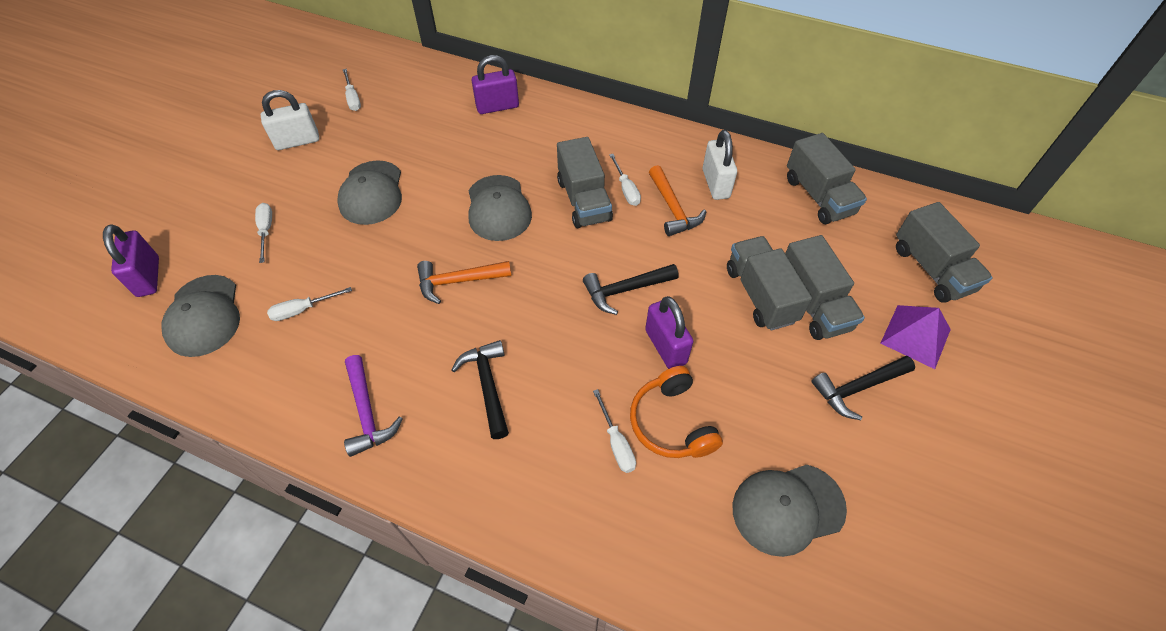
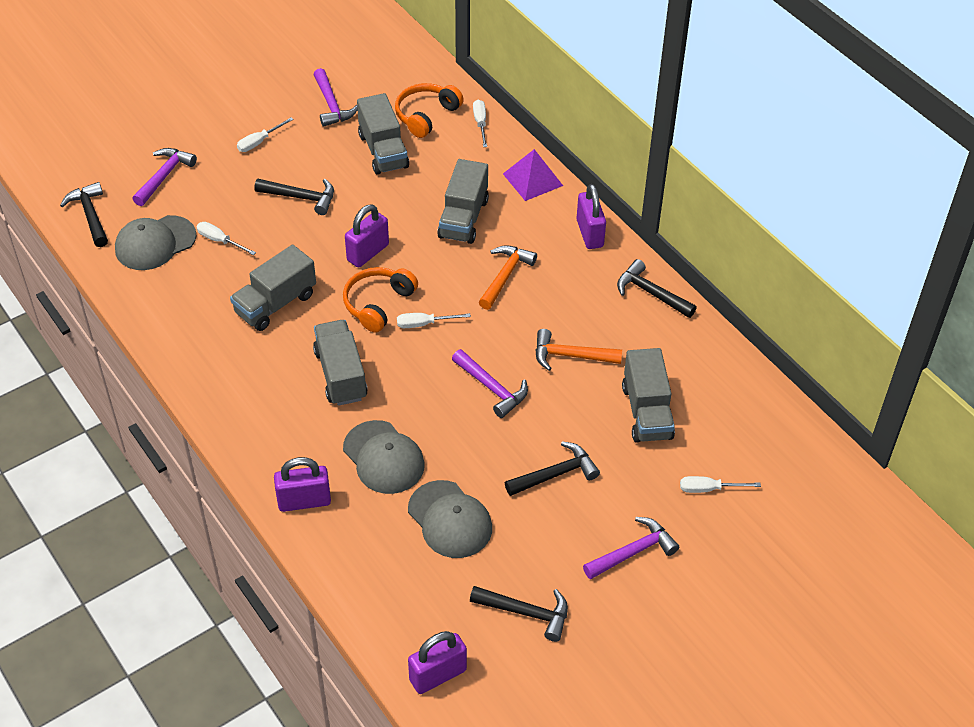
black hammer: 3 -> 5
grey cap: 4 -> 3
orange headphones: 1 -> 2
purple hammer: 1 -> 4
purple padlock: 3 -> 4
white padlock: 2 -> 0

